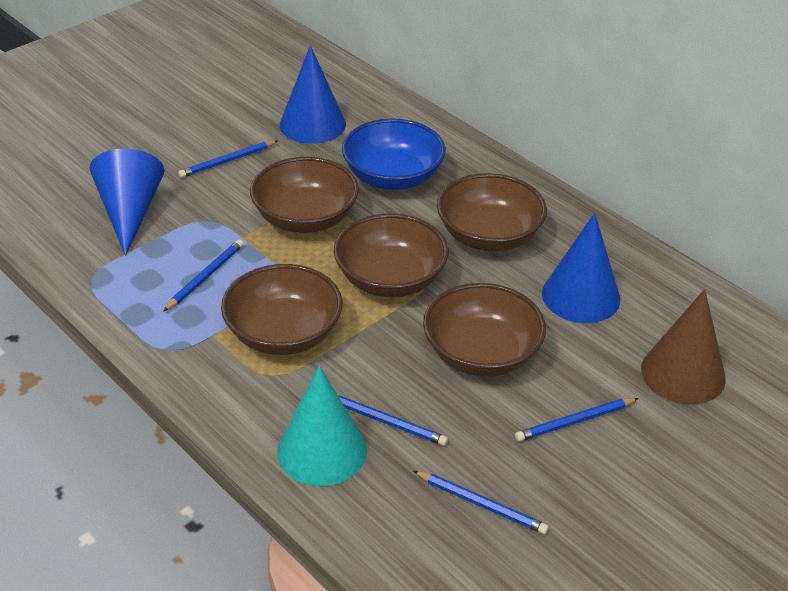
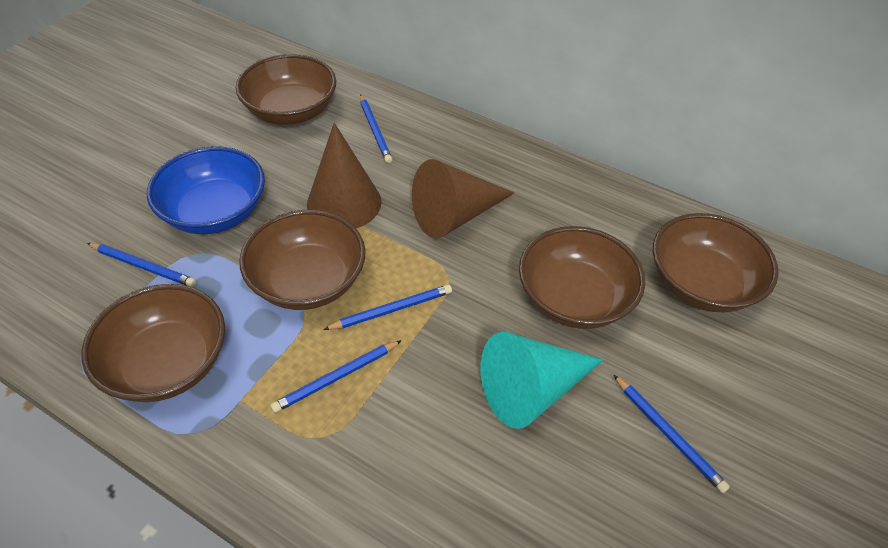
blue cone: 3 -> 0
brown cone: 1 -> 2

